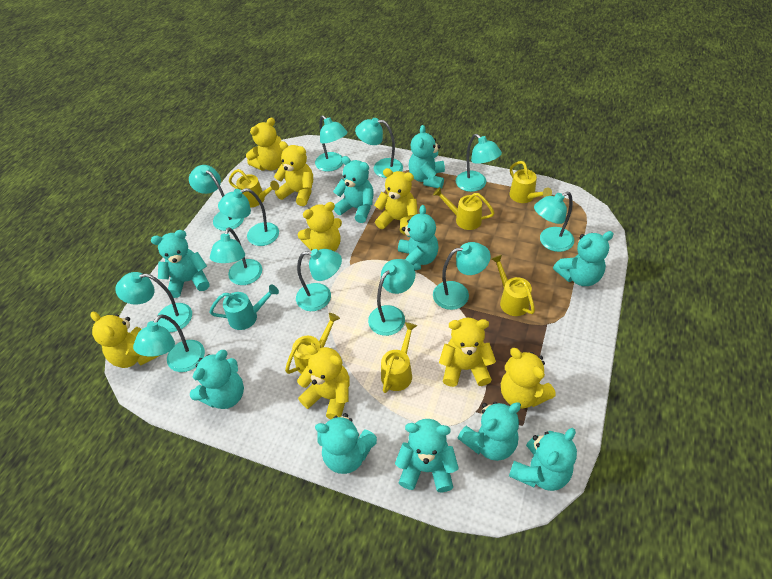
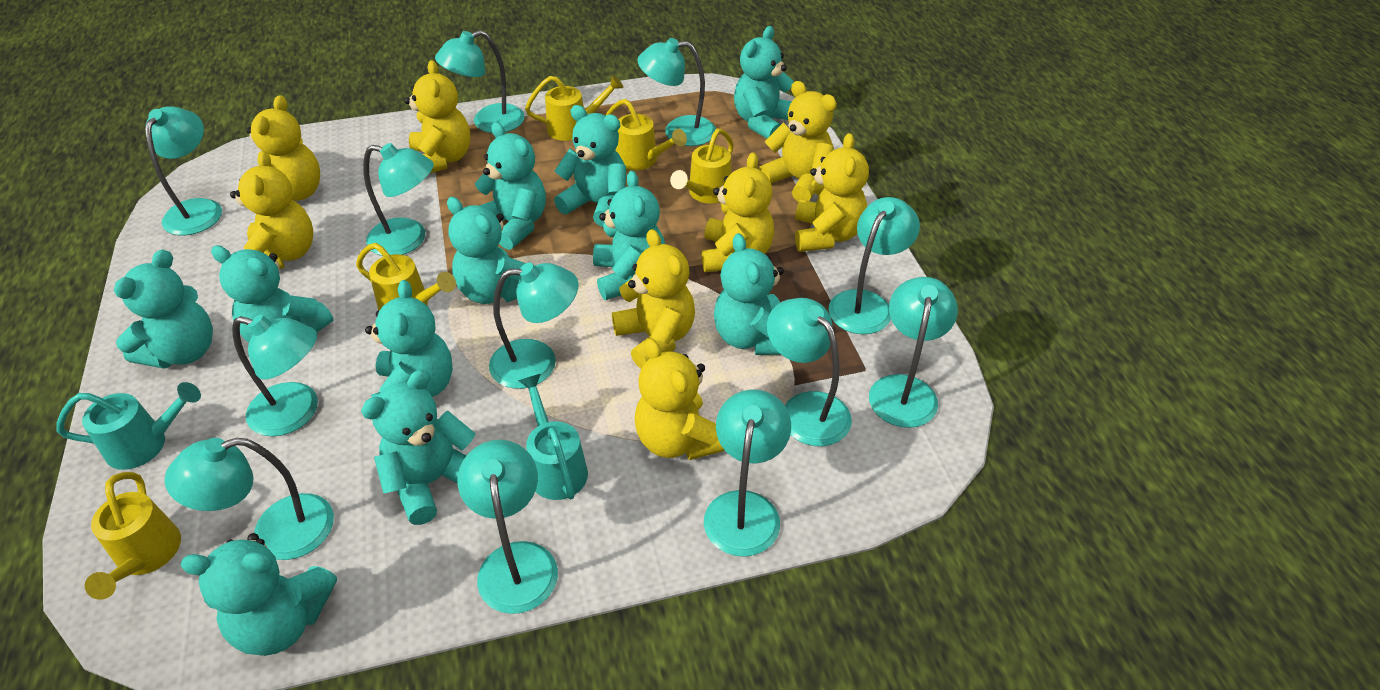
turquoise teddy bear: 10 -> 11
turquoise watering can: 1 -> 2
yellow watering can: 6 -> 5

